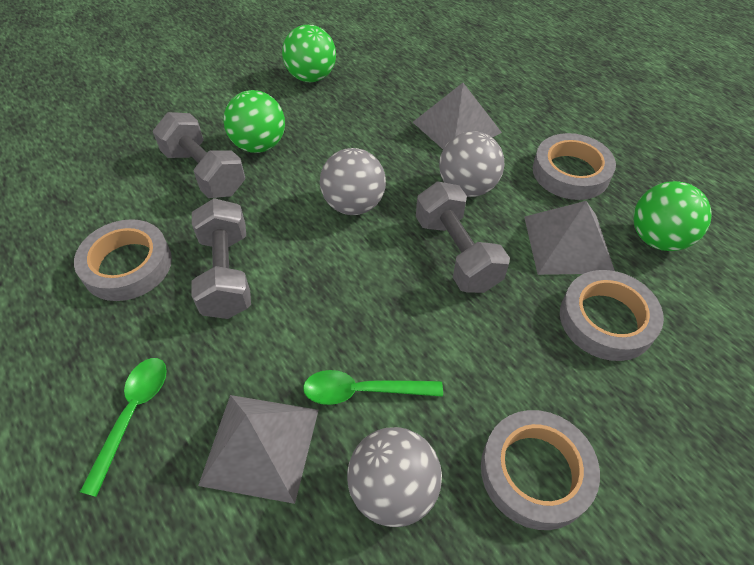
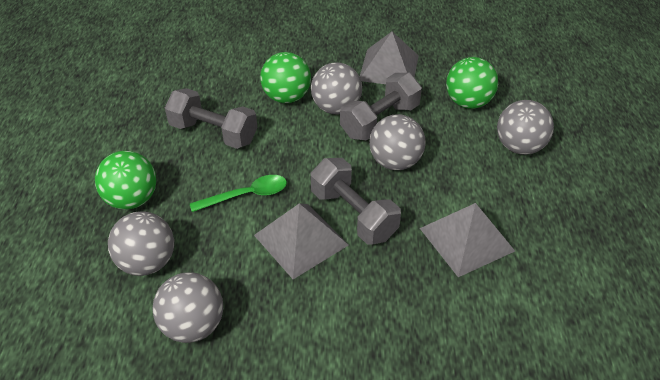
green spoon: 2 -> 1
grey ball: 3 -> 5
grey tape: 4 -> 0

